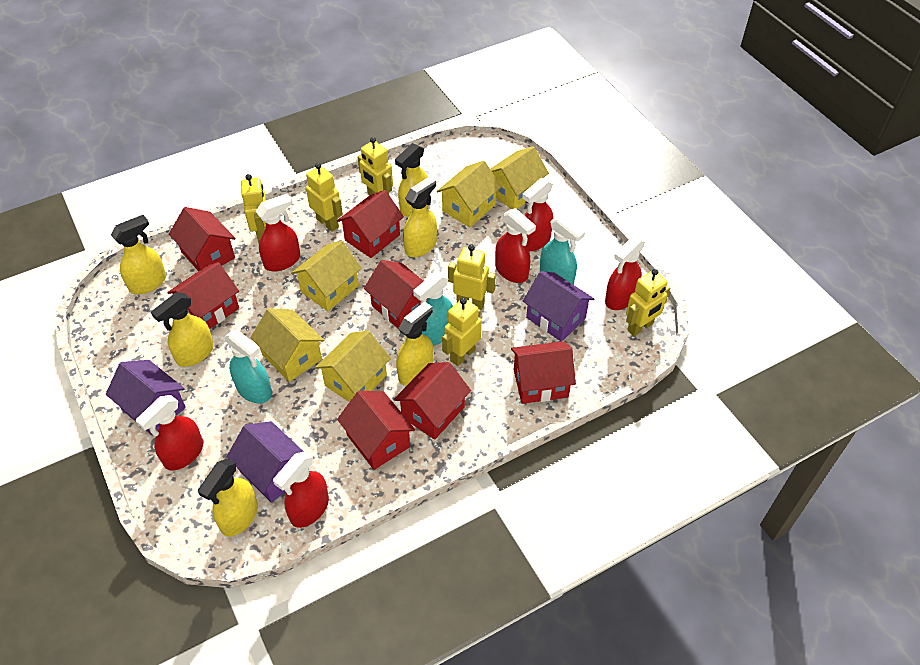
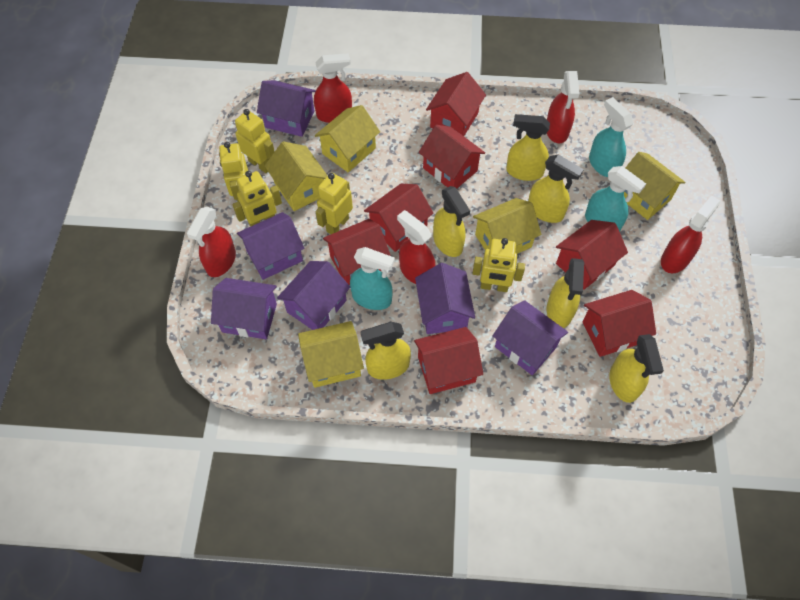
purple house: 3 -> 6
red spray bottle: 6 -> 5
yellow robot: 6 -> 5

